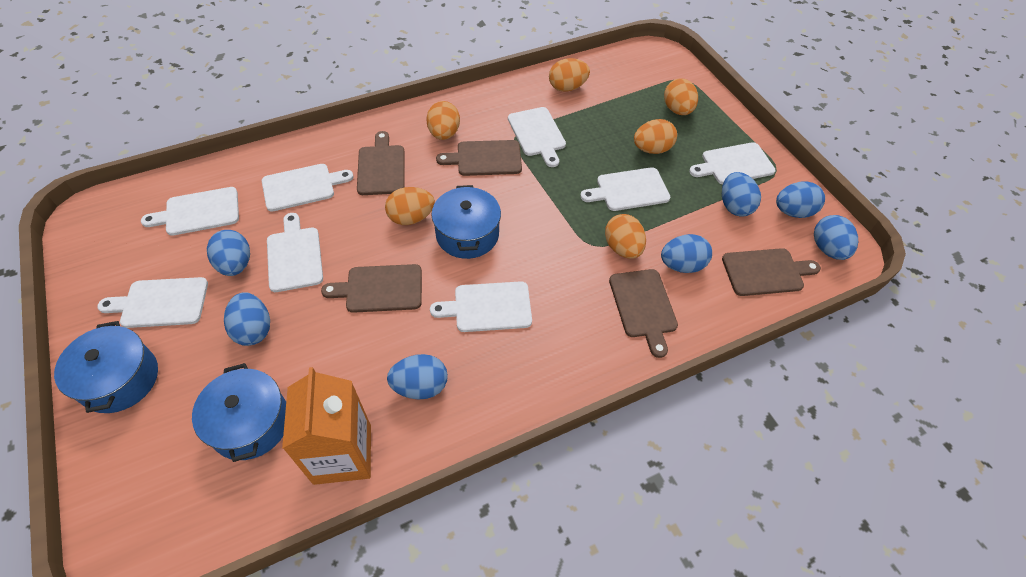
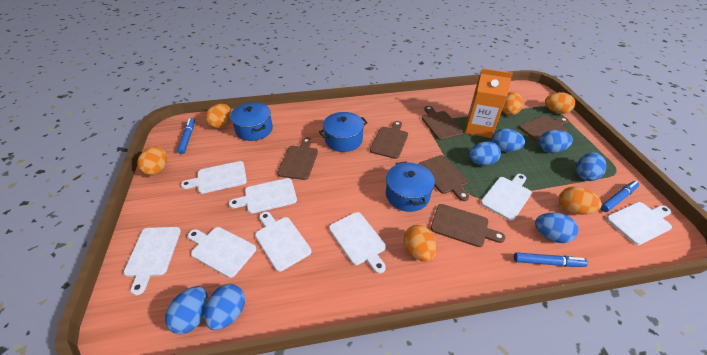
blue marker: 0 -> 3
brown cutting board: 5 -> 6

